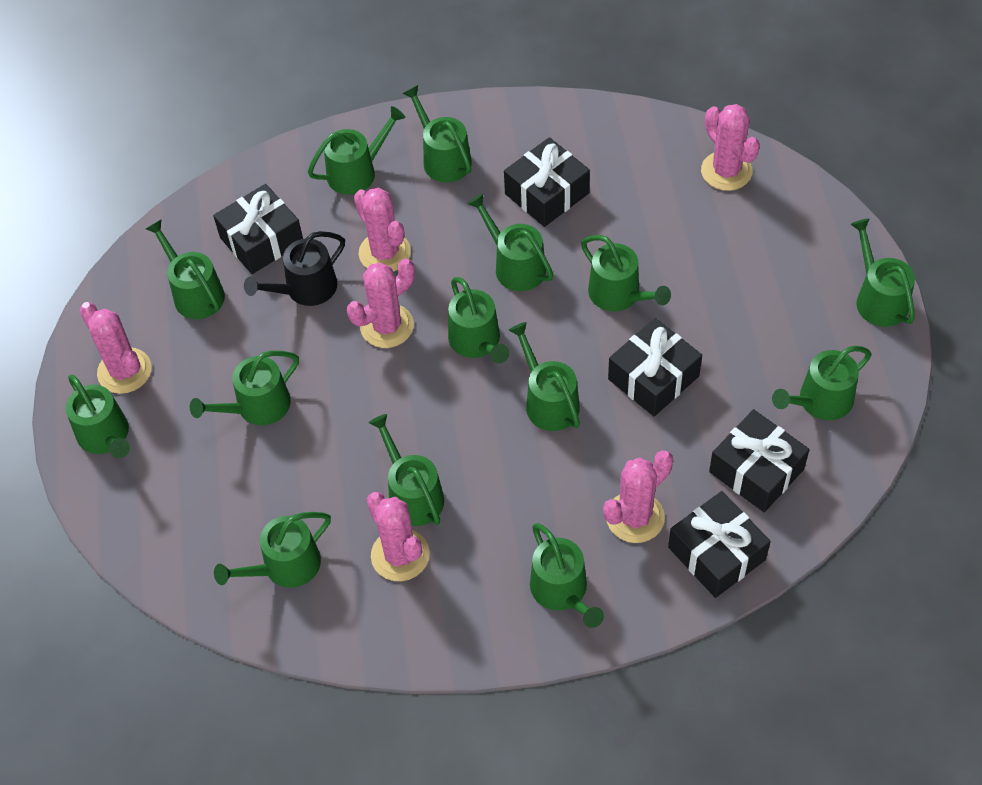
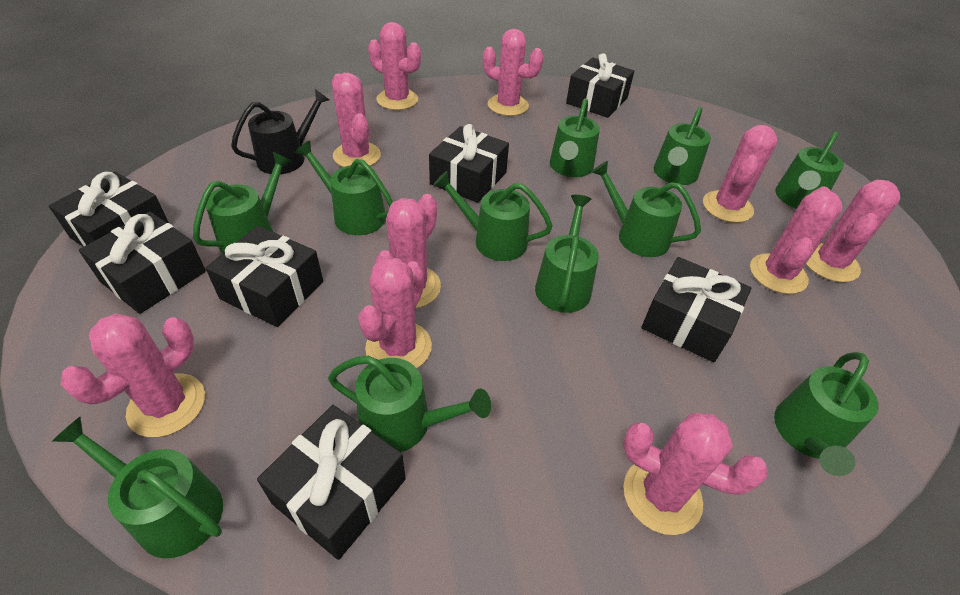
black gift: 5 -> 7
green watering can: 14 -> 11
pink cactus: 6 -> 10

